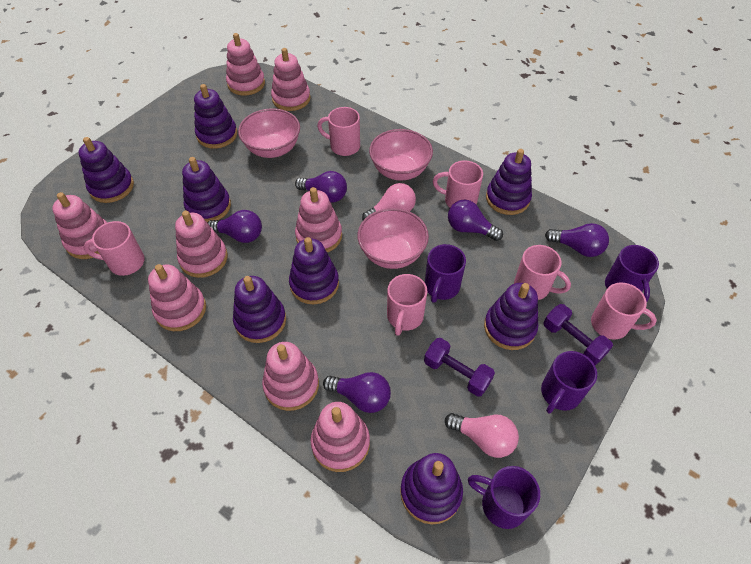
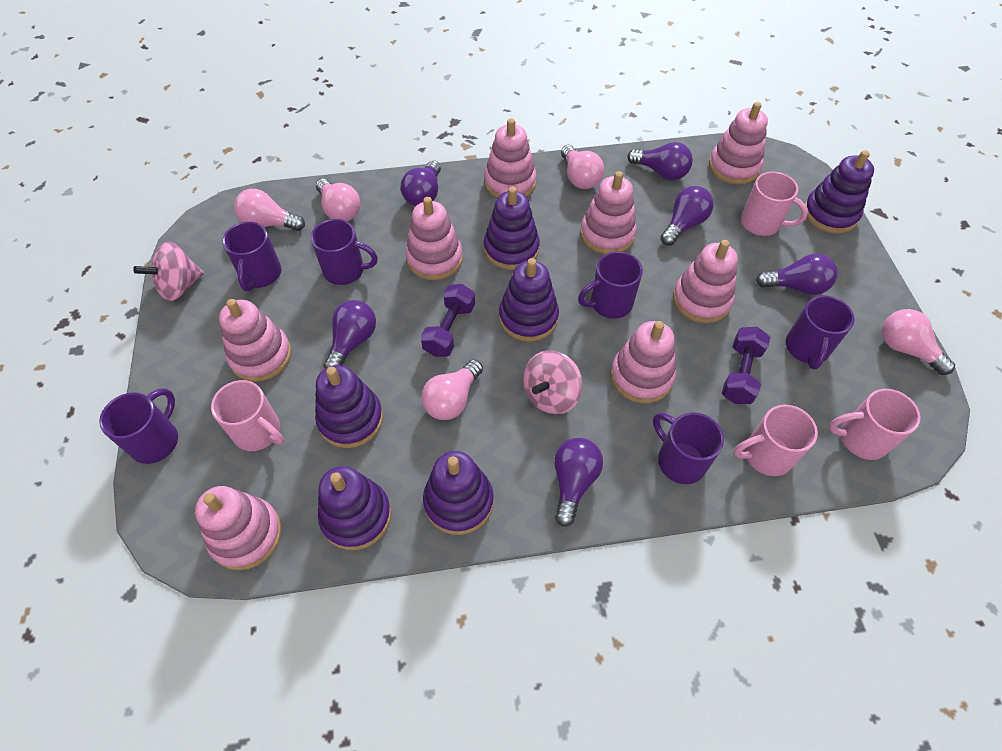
pink bowl: 3 -> 0
pink light bulb: 2 -> 5
pink mug: 6 -> 4
pink spinning top: 0 -> 2
purple light bulb: 5 -> 6
purple mug: 4 -> 6
purple stacking toy: 8 -> 6

